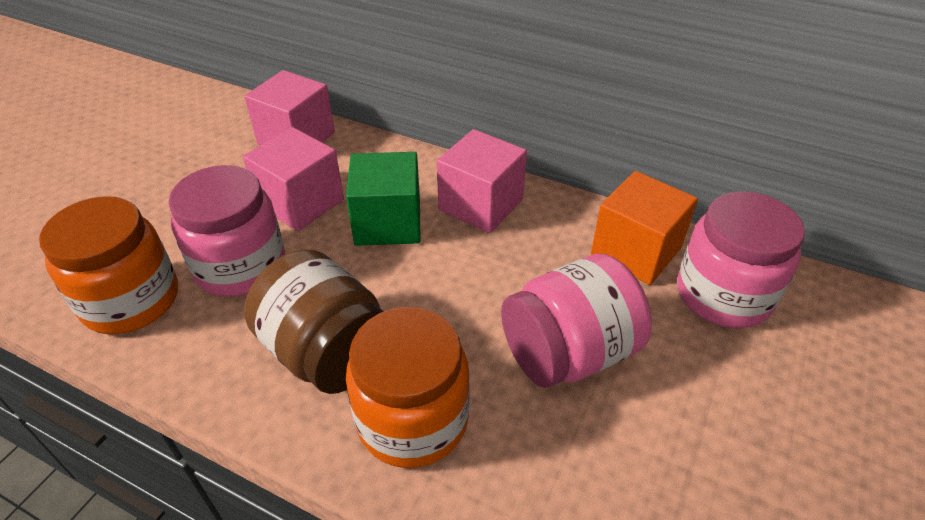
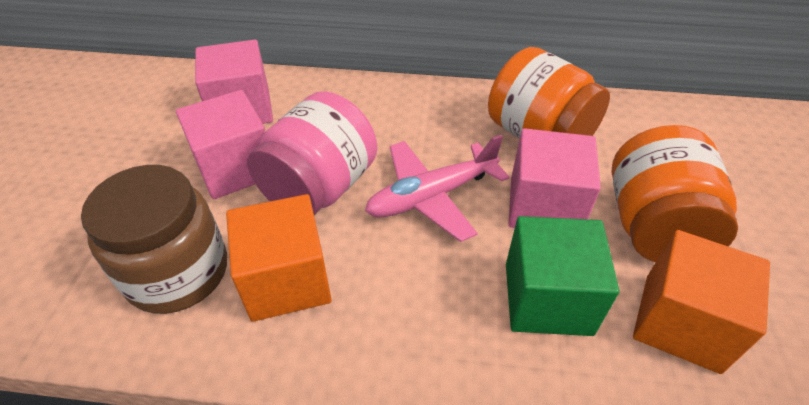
orange cube: 1 -> 2
pink jar: 3 -> 1
pink plane: 0 -> 1

